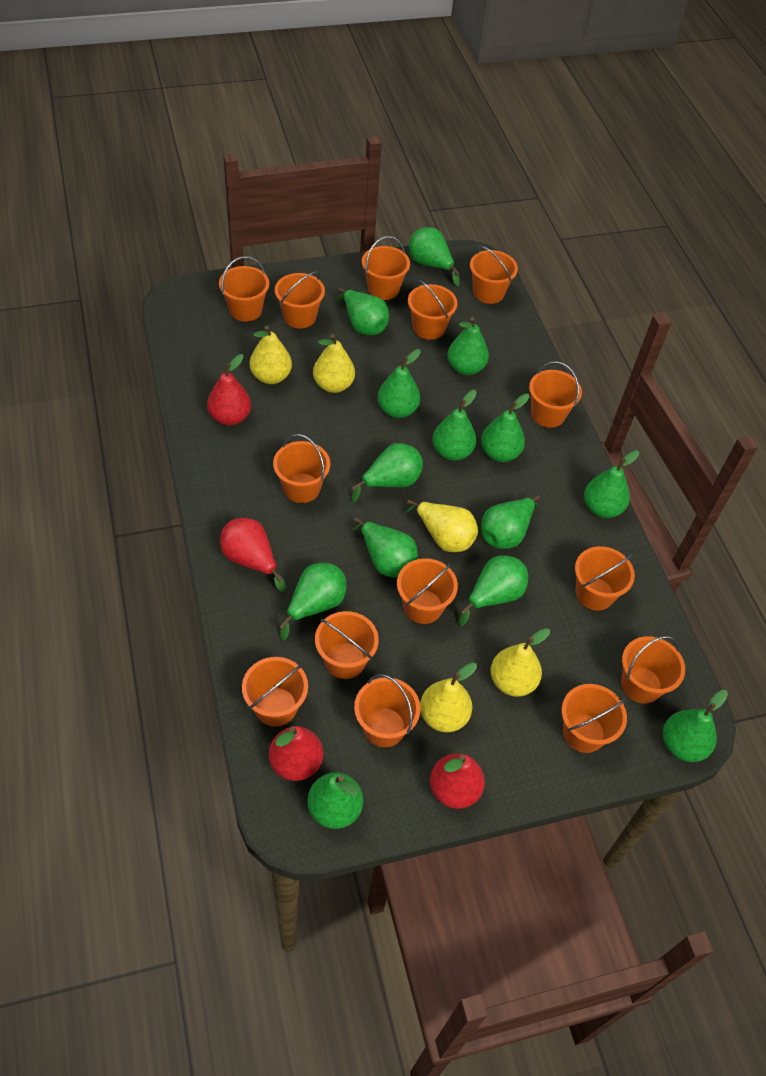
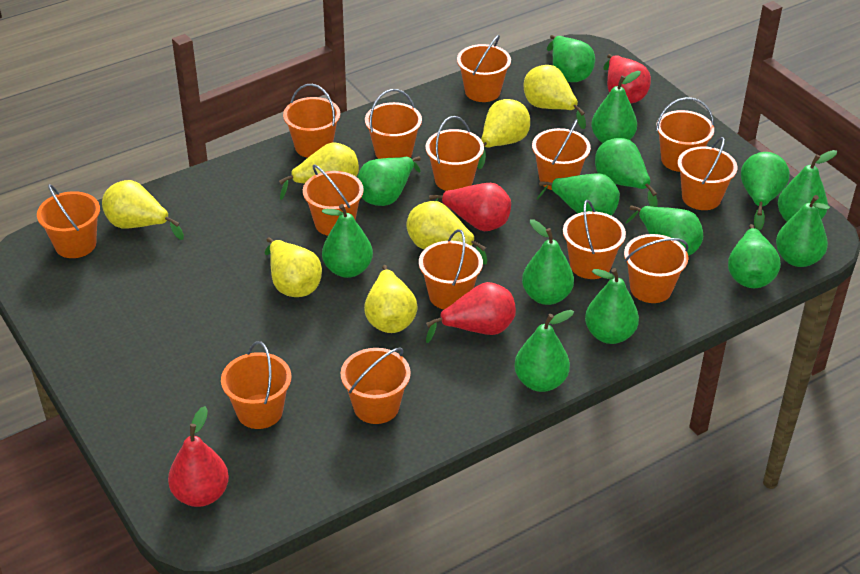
yellow pear: 5 -> 7

